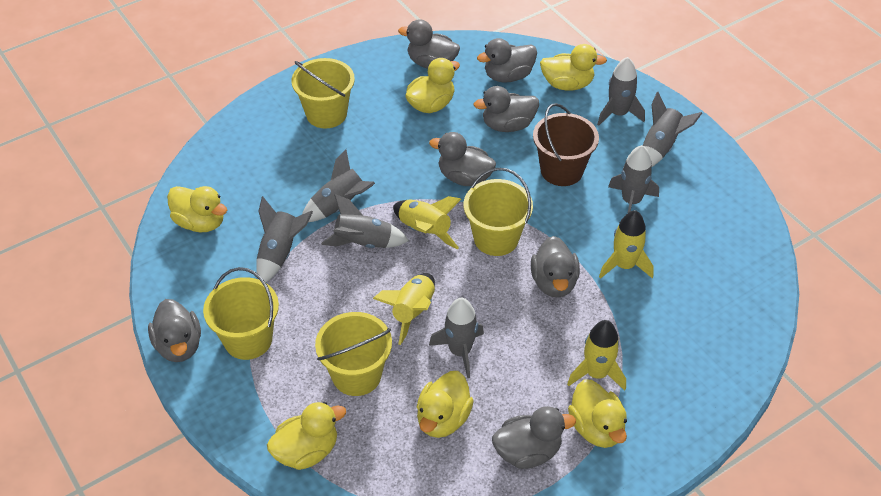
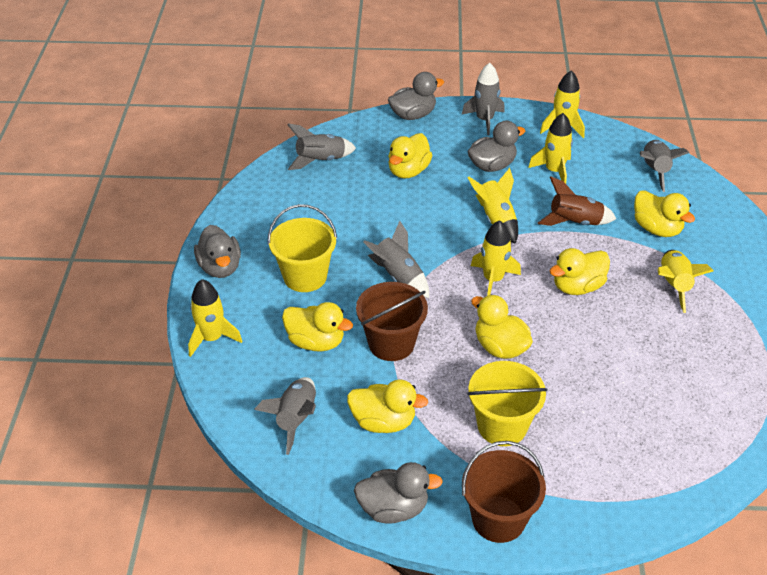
brown bucket: 1 -> 2
brown rocket: 0 -> 1
grey duck: 7 -> 4
grey rocket: 7 -> 5
yellow bucket: 4 -> 2
yellow rocket: 4 -> 6

